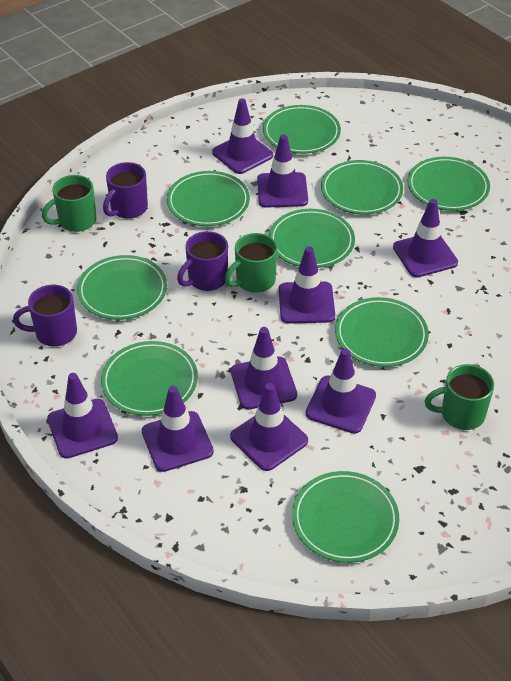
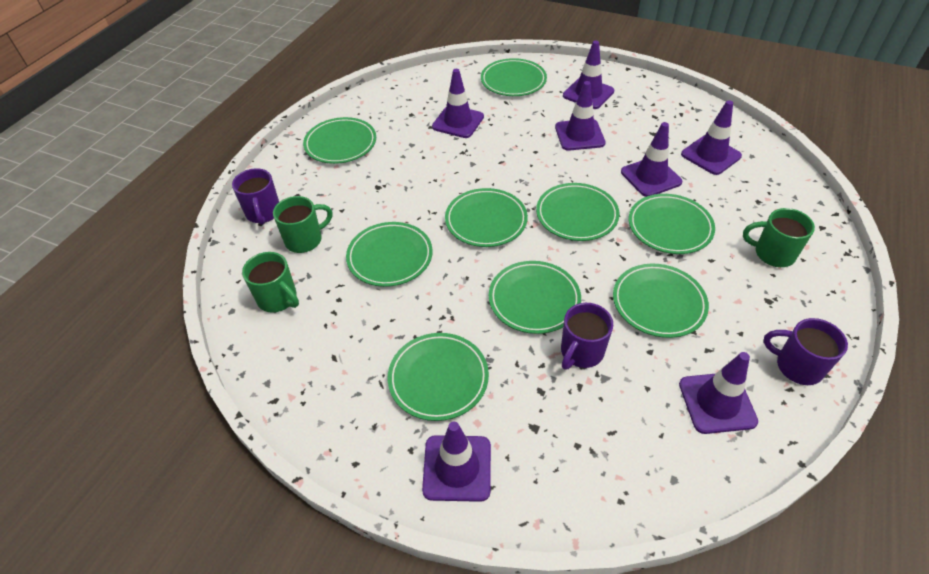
purple traffic cone: 9 -> 7

